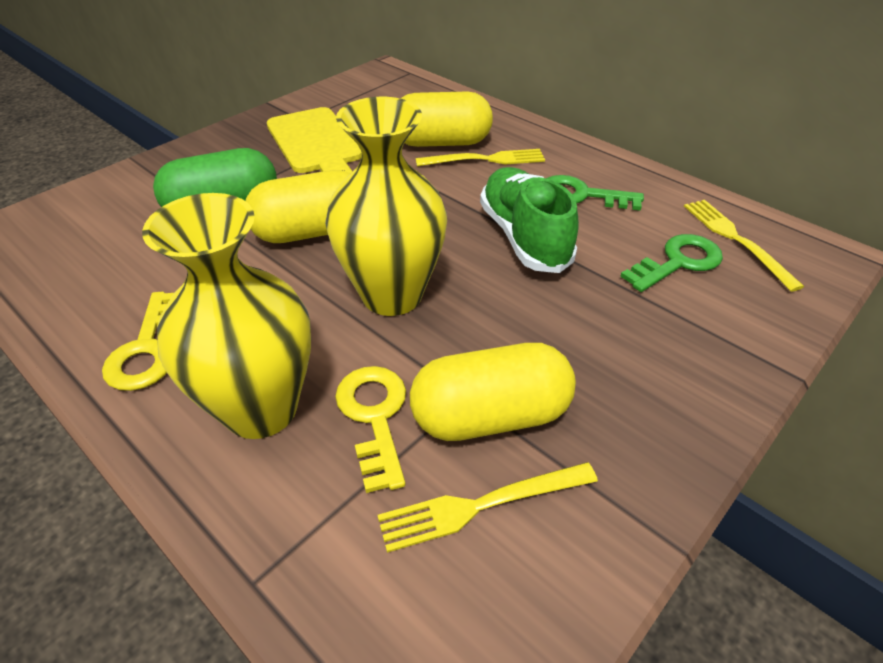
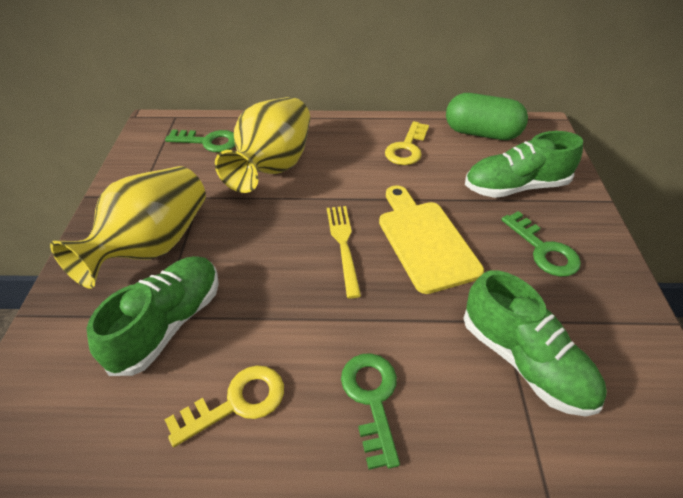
green key: 2 -> 3
green shoe: 1 -> 3
yellow capsule: 3 -> 0
yellow fork: 3 -> 1

